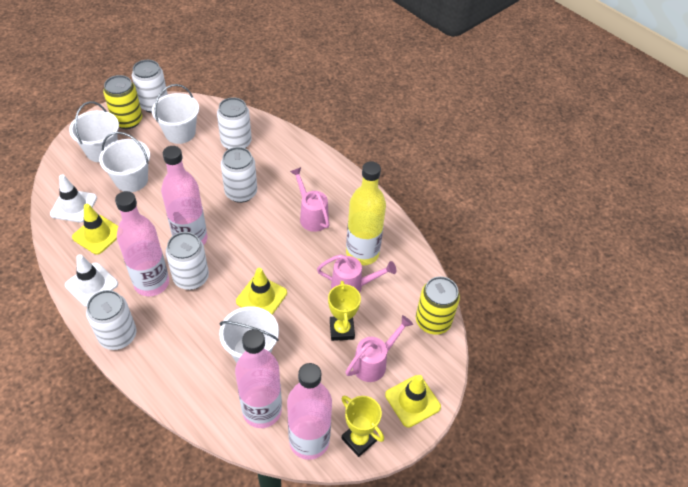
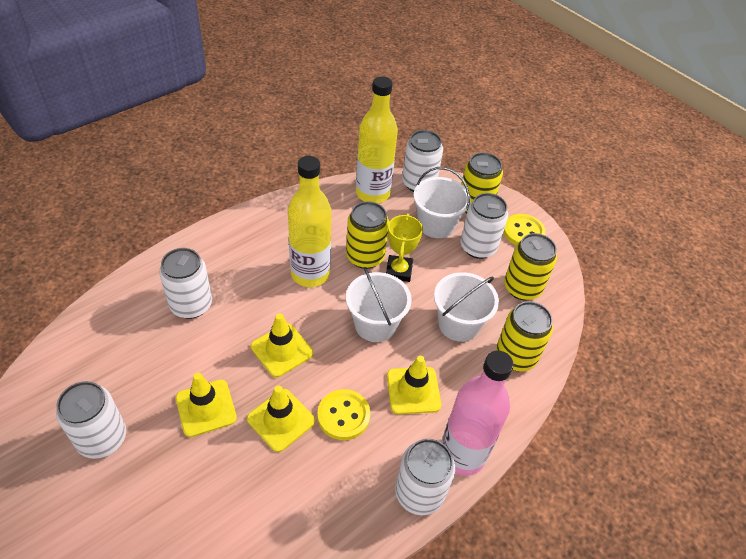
pink bottle: 4 -> 1
pink watering can: 3 -> 0
white bucket: 4 -> 3
white traffic cone: 2 -> 0
yellow bottle: 1 -> 2
yellow button: 0 -> 2
yellow can: 2 -> 4
yellow traffic cone: 3 -> 4
yellow trophy: 2 -> 1

